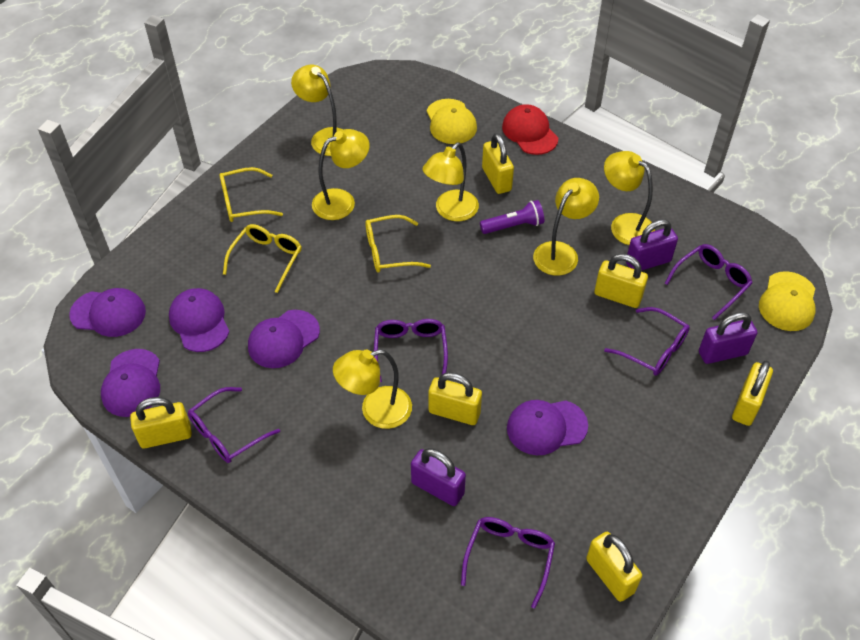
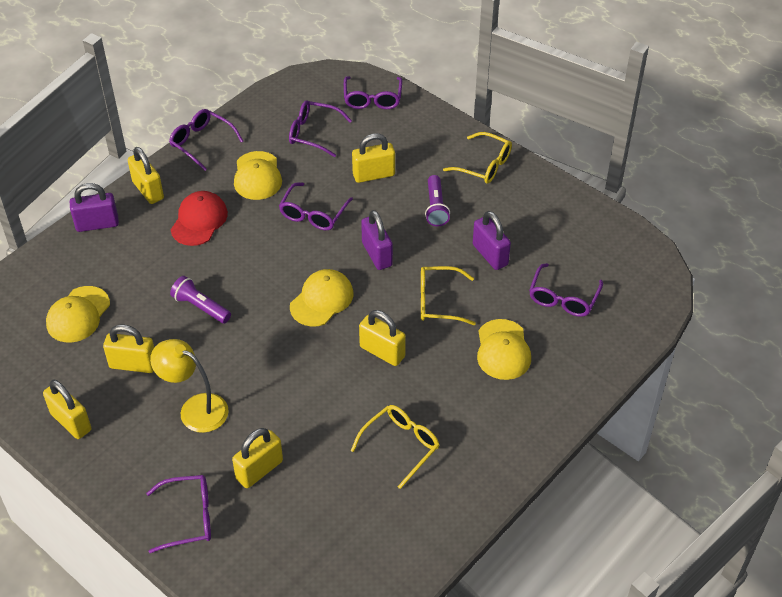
purple cap: 5 -> 0
purple flashlight: 1 -> 2
purple glasses: 5 -> 6
yellow cap: 2 -> 4
yellow lamp: 6 -> 1

